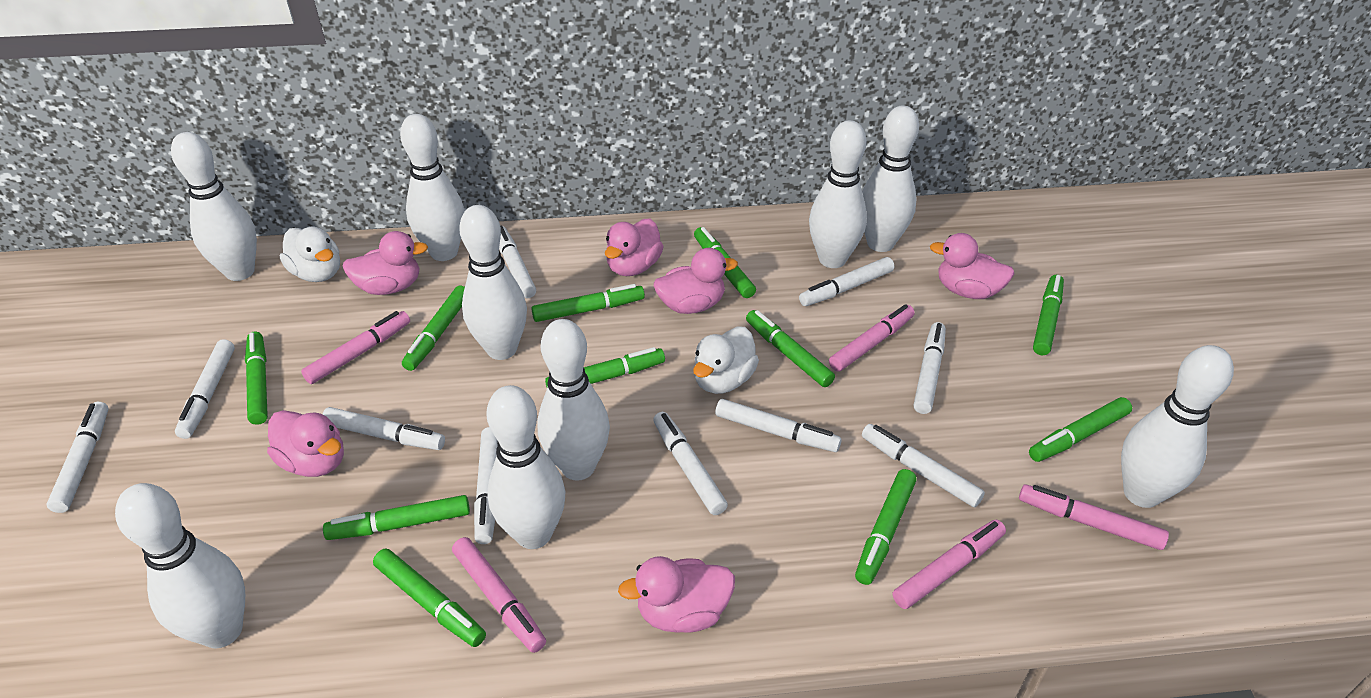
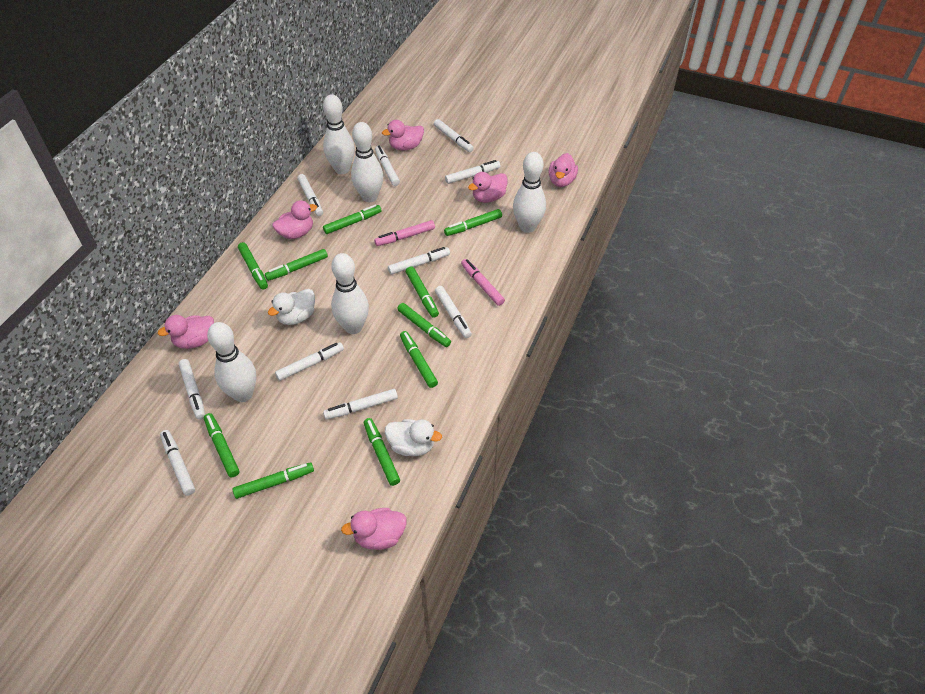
green marker: 11 -> 10
pink marker: 5 -> 2
white bowling pin: 9 -> 5

